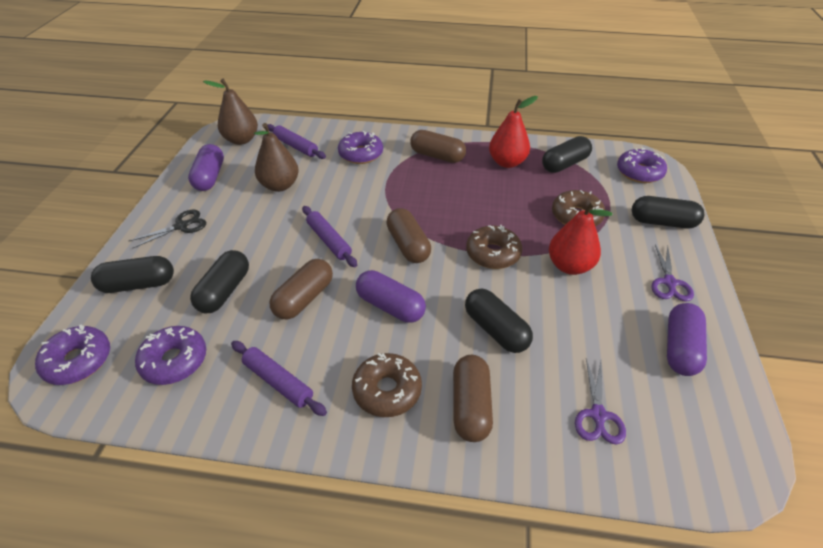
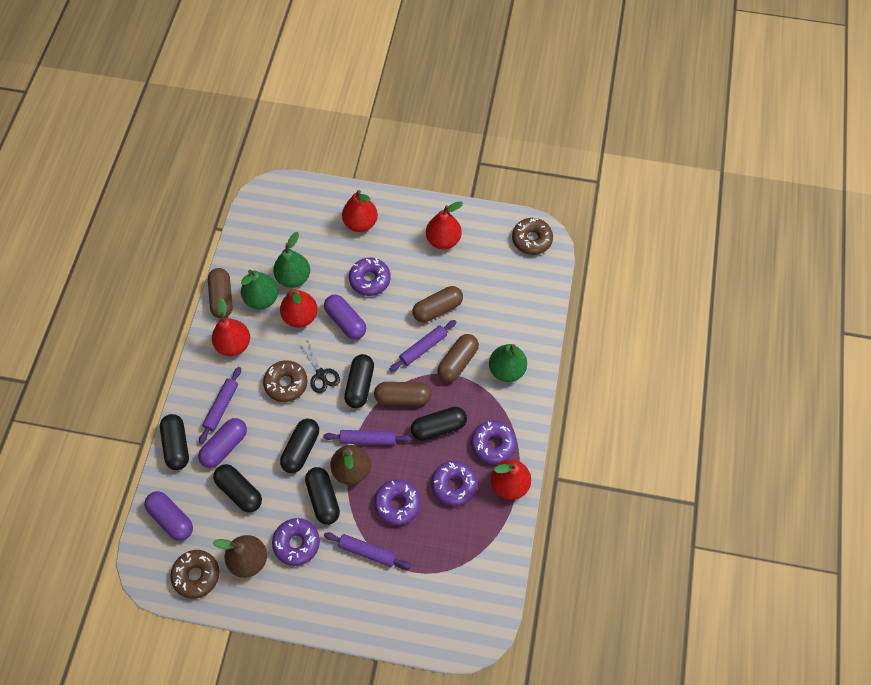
black capsule: 5 -> 6
green pear: 0 -> 3
purple donut: 4 -> 5
purple rolling pin: 3 -> 4
purple scissors: 2 -> 0
red pear: 2 -> 5

